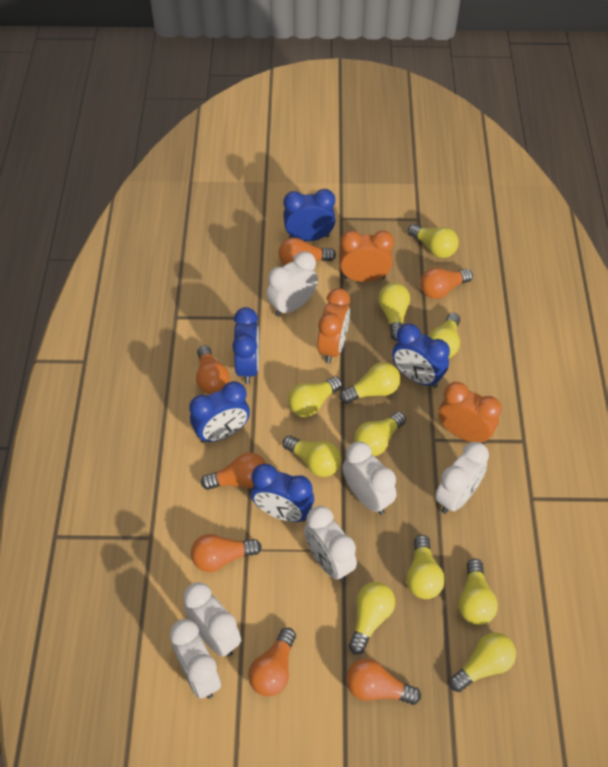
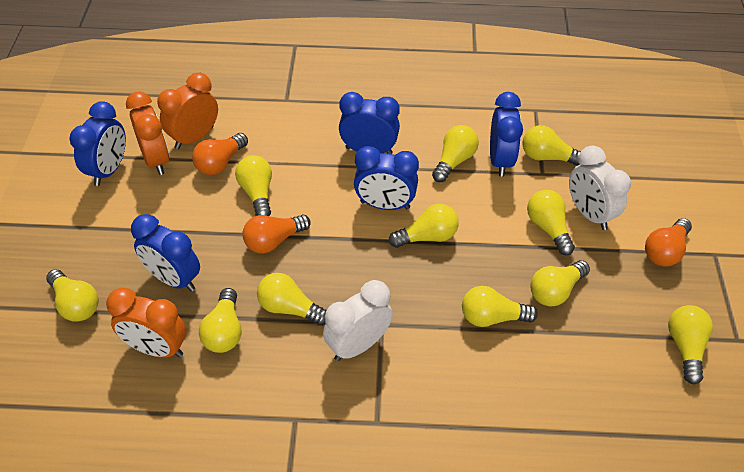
orange light bulb: 7 -> 3
white clock: 6 -> 2

